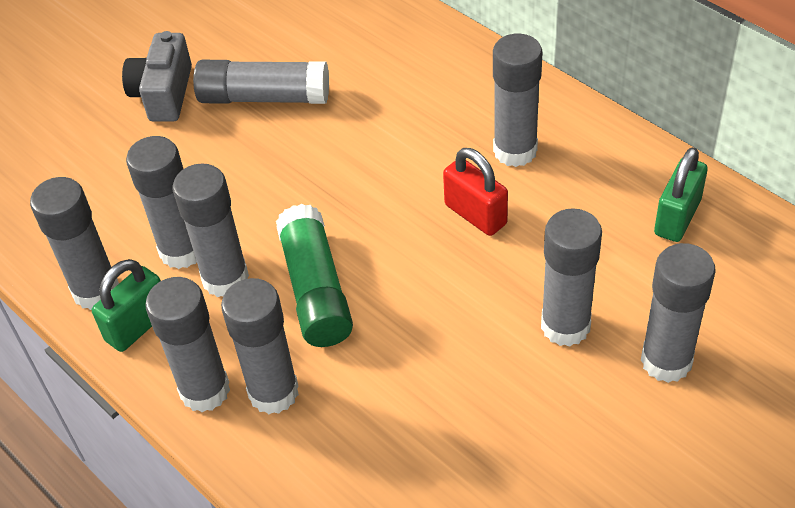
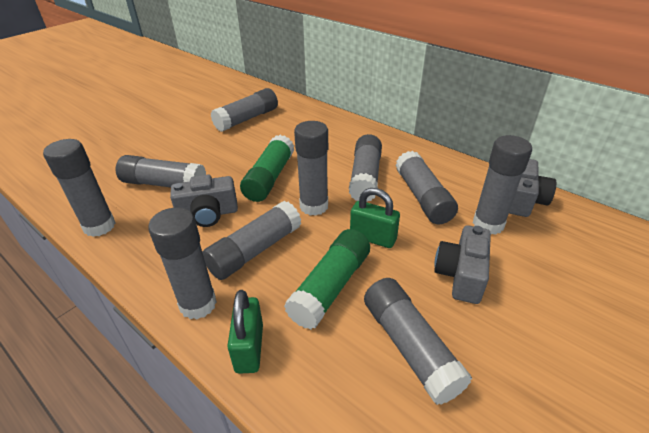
green glue stick: 1 -> 2
grey camera: 1 -> 3
grey glue stick: 9 -> 10
red padlock: 1 -> 0

